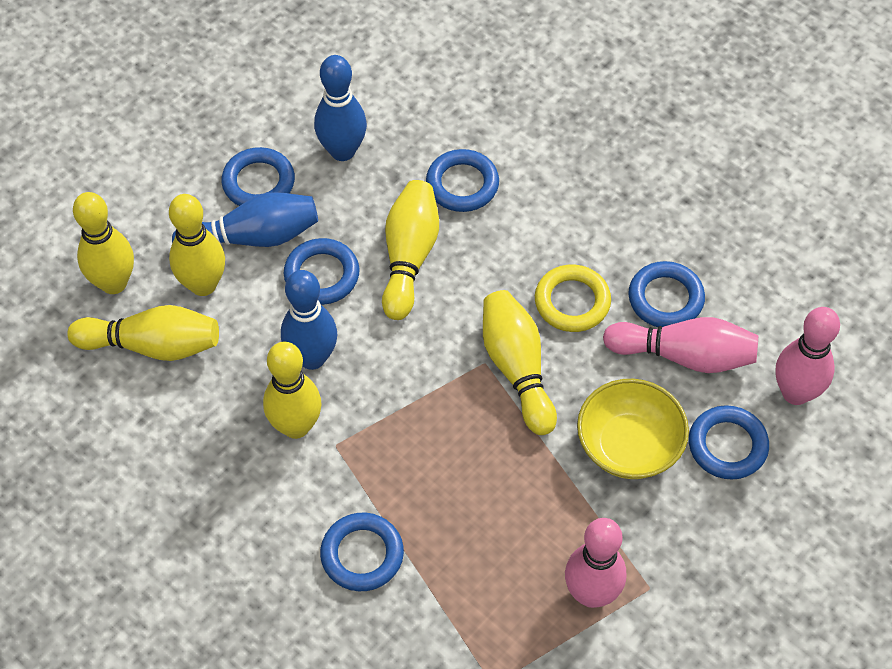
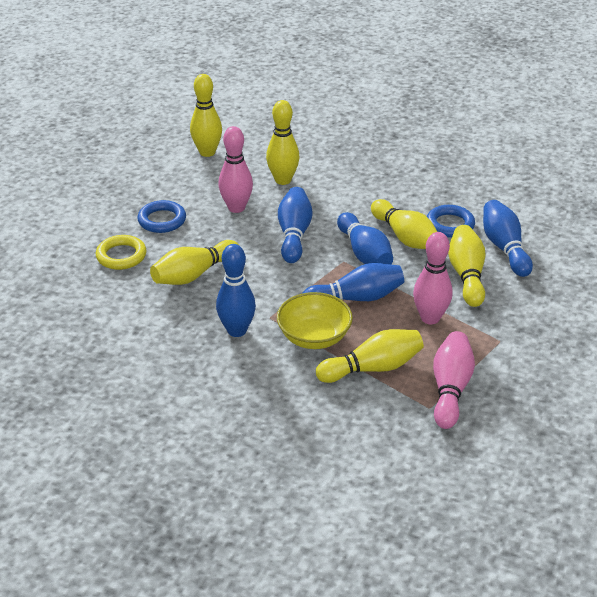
blue bowling pin: 3 -> 5
blue ring: 6 -> 2

